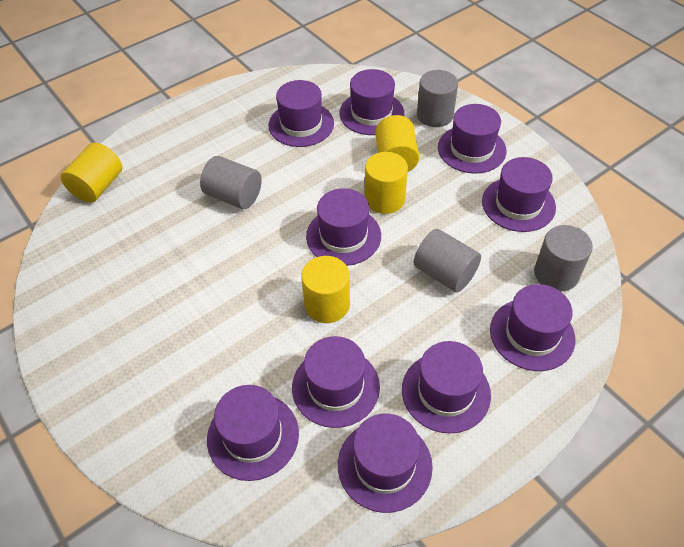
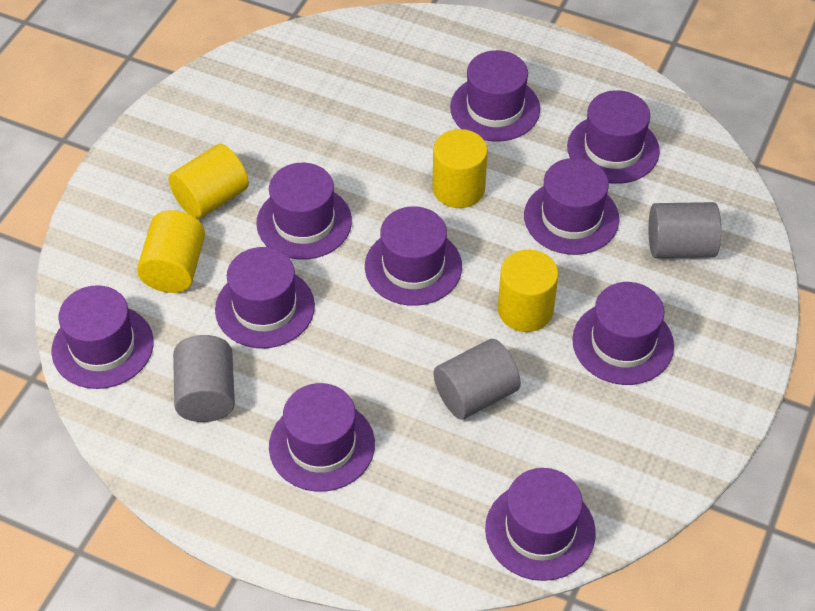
grey cylinder: 4 -> 3

